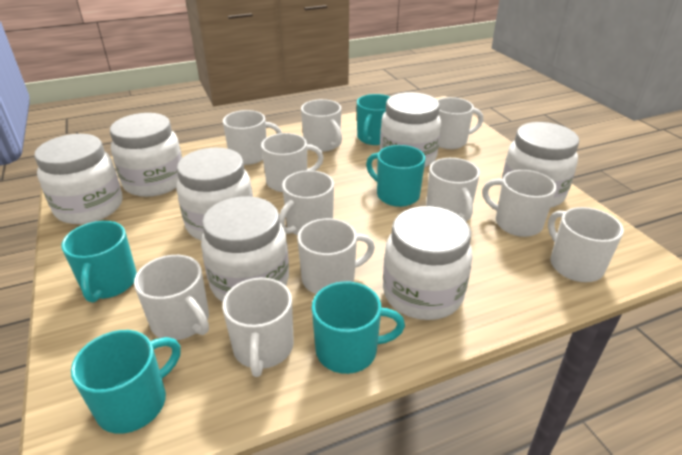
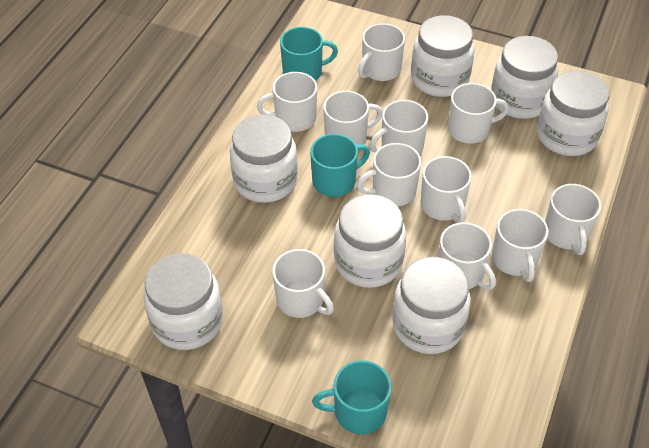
turquoise mug: 5 -> 3

